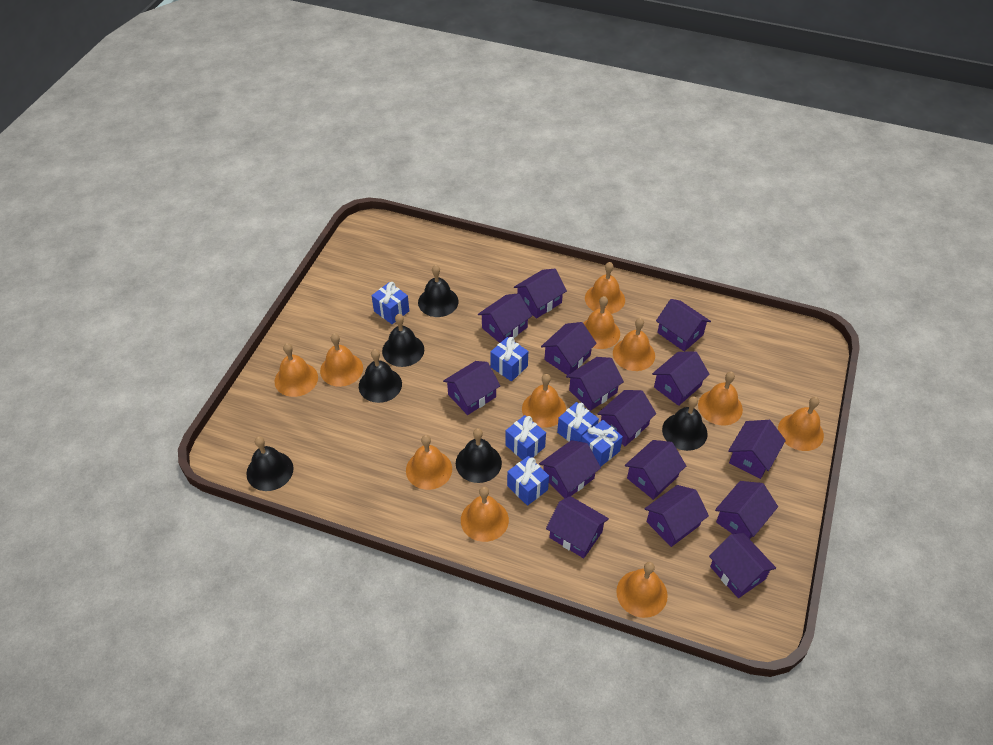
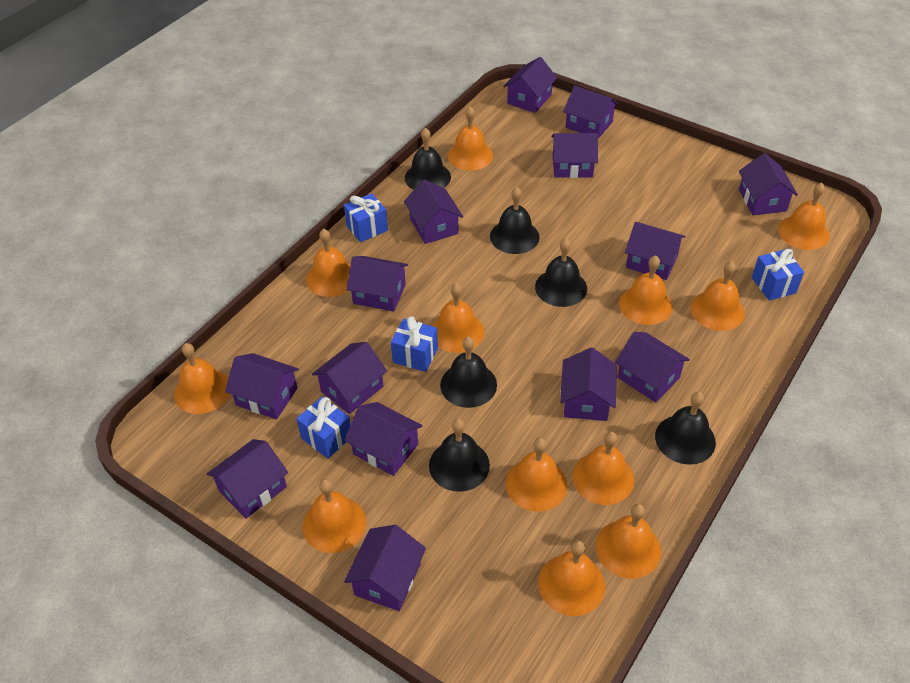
blue gift: 6 -> 4
orange bell: 11 -> 12
purple house: 15 -> 14

